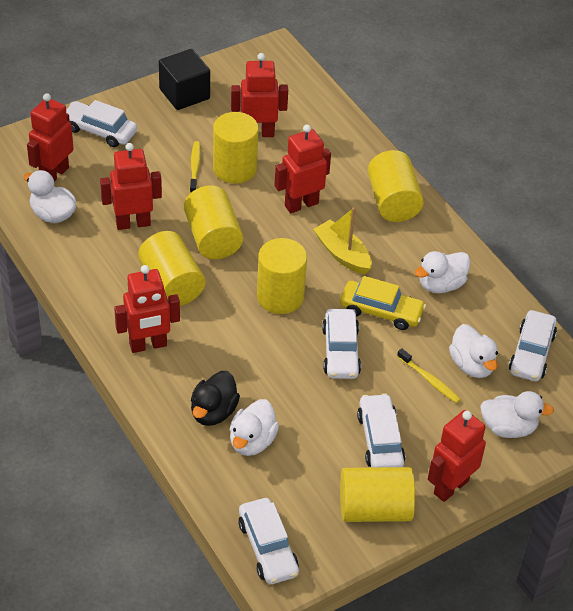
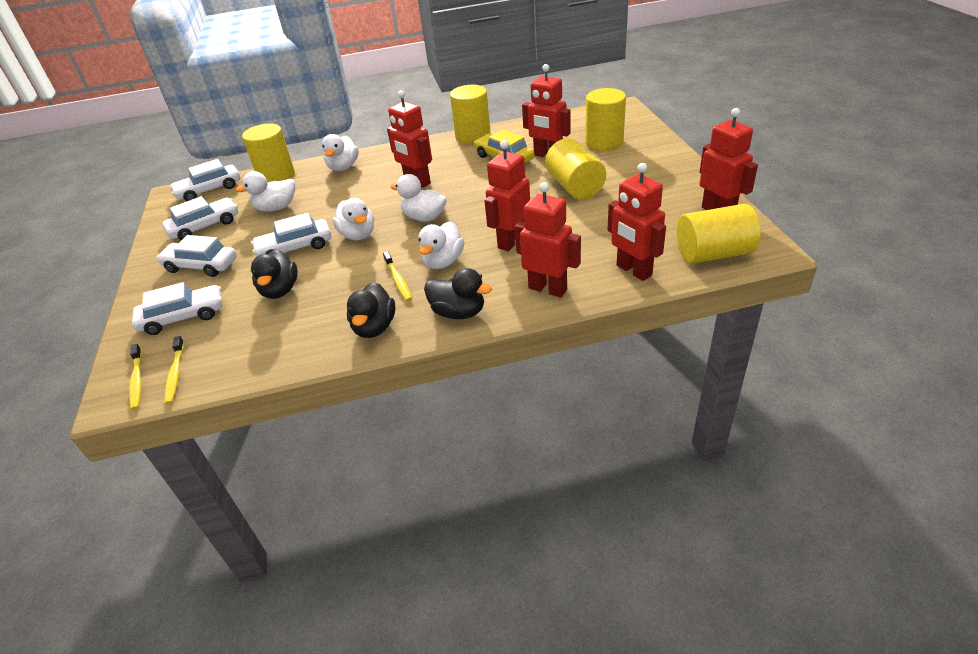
black cube: 1 -> 0
black duck: 1 -> 3
yellow boat: 1 -> 0
yellow cylinder: 6 -> 5
yellow toothbrush: 2 -> 3

